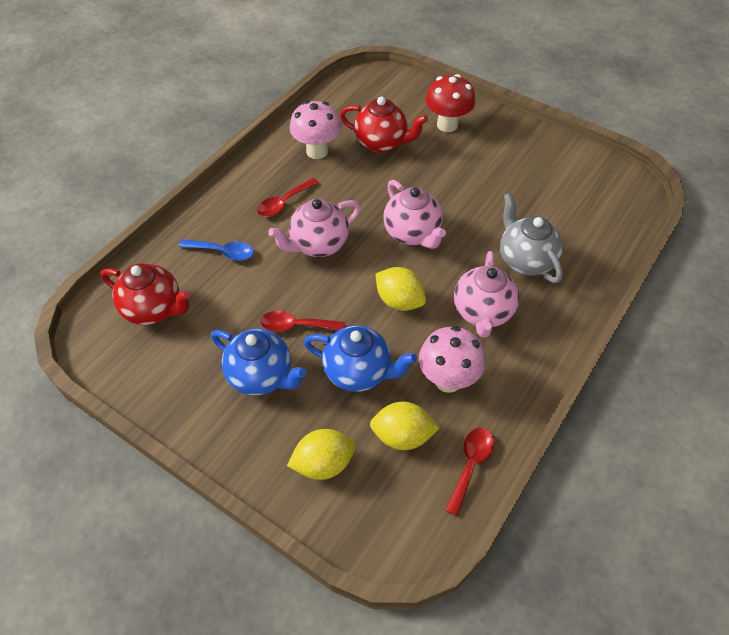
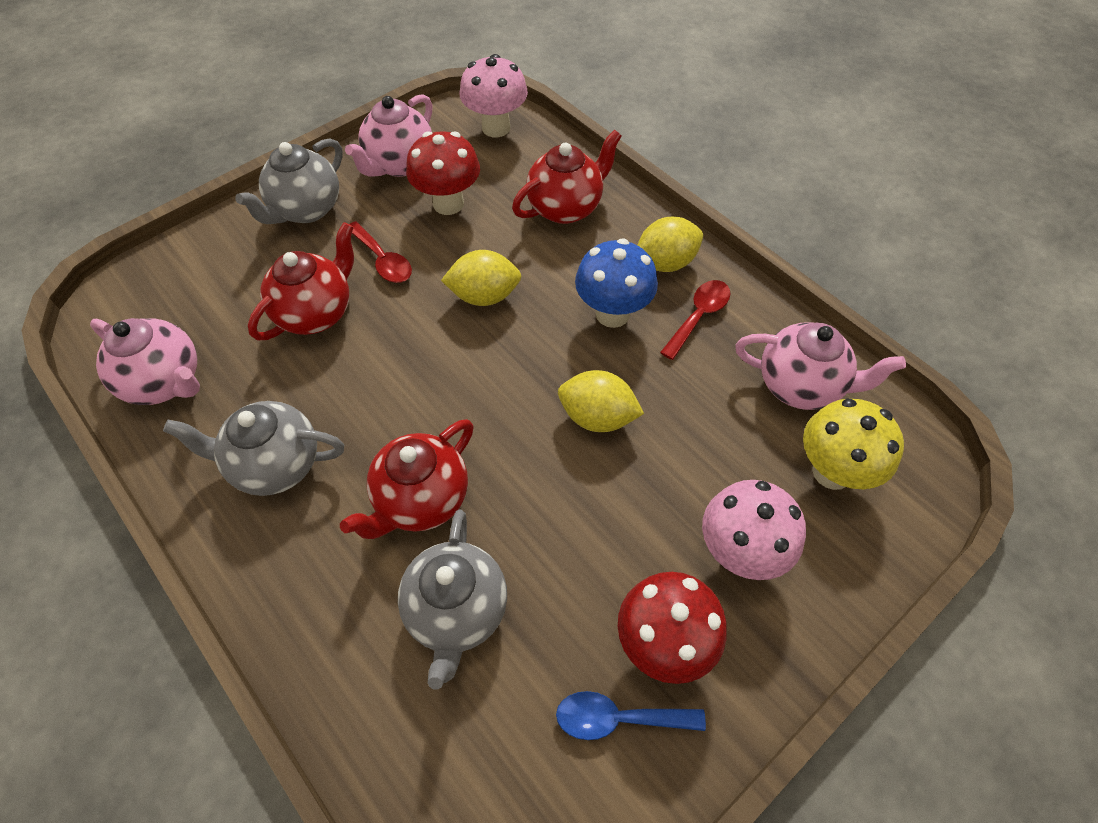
blue mushroom: 0 -> 1
blue teapot: 2 -> 0
grey teapot: 1 -> 3
red mushroom: 1 -> 2
red spoon: 3 -> 2
red teapot: 2 -> 3
yellow mushroom: 0 -> 1

